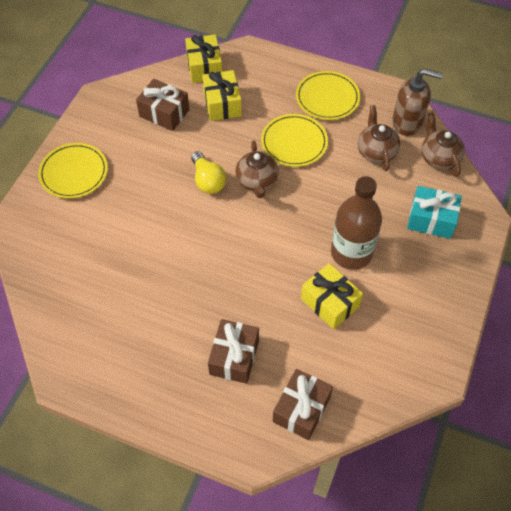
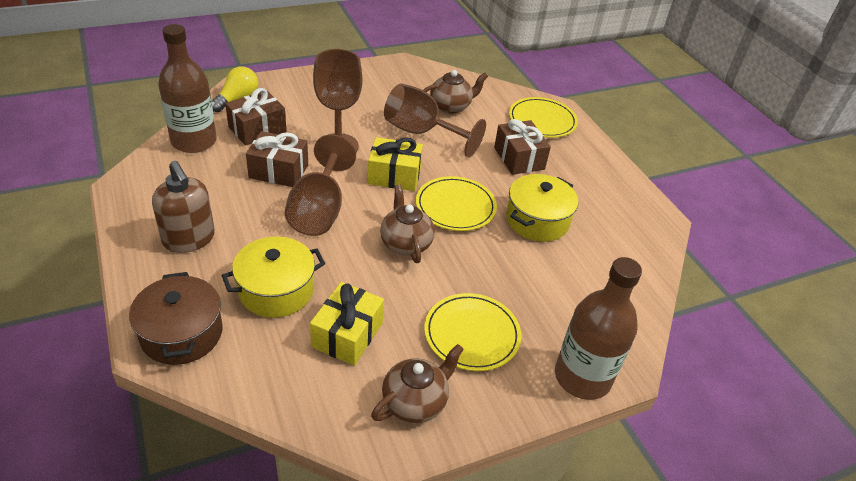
brown bottle: 1 -> 2
brown goblet: 0 -> 3
brown pot: 0 -> 1
turquoise gift: 1 -> 0
yellow gift: 3 -> 2
yellow pot: 0 -> 2

